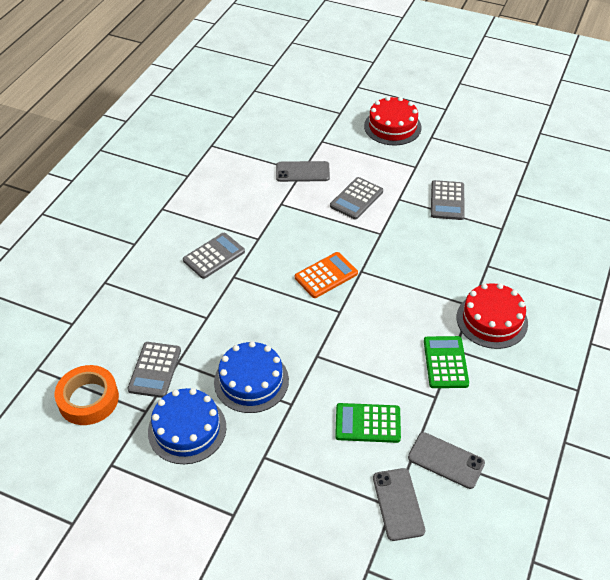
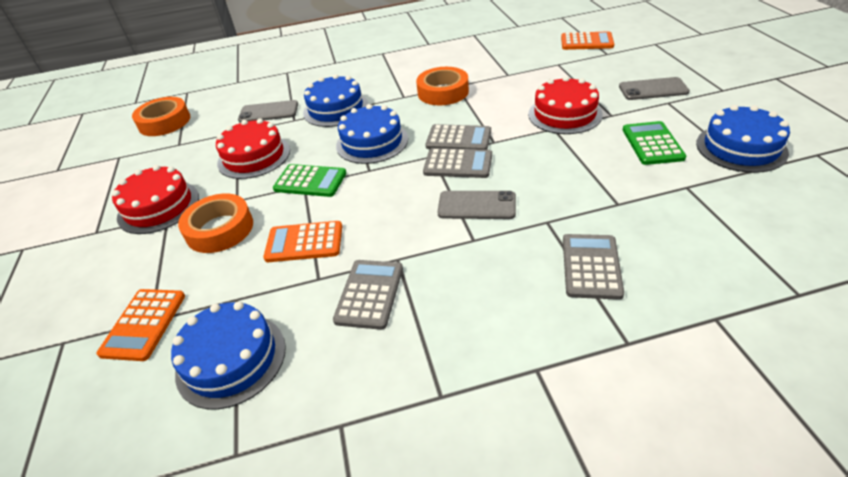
blue cake: 2 -> 4
orange calculator: 1 -> 3
orange tape: 1 -> 3
red cake: 2 -> 3

